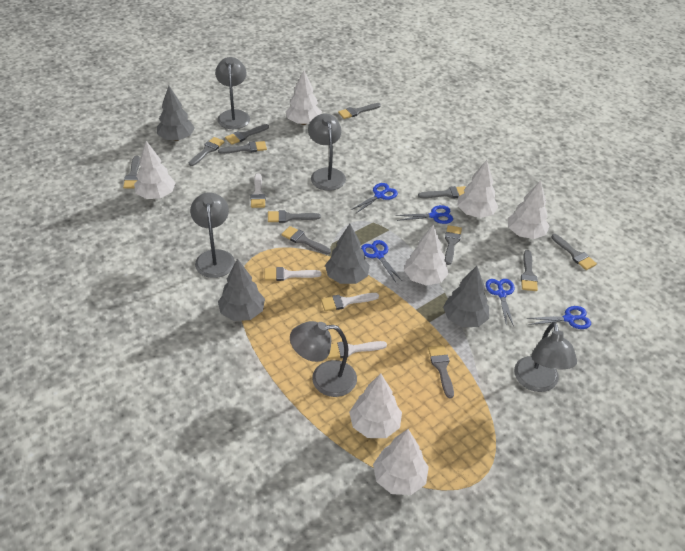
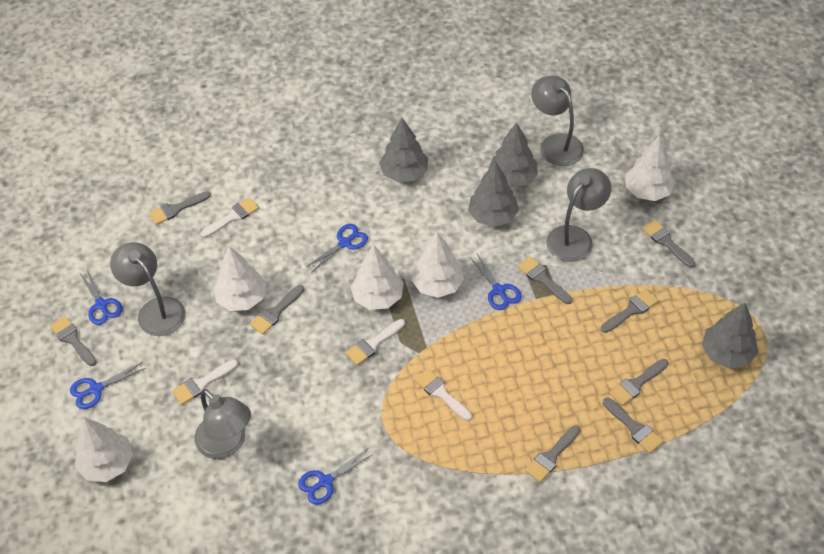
grey brush: 12 -> 9
grey lamp: 5 -> 4
white tree: 7 -> 5

